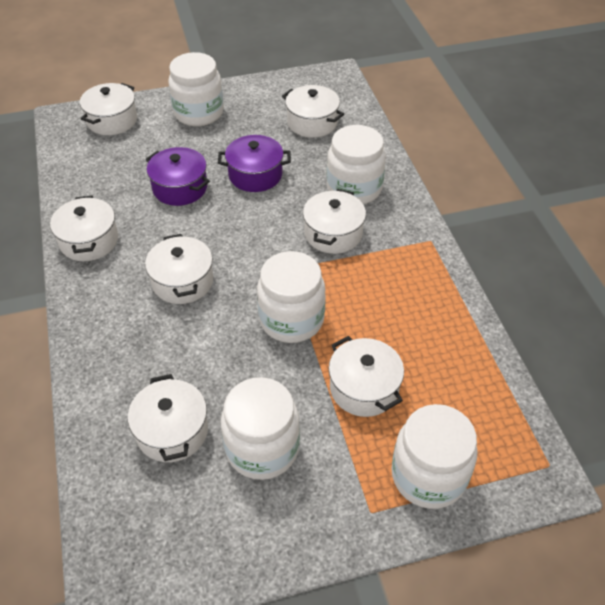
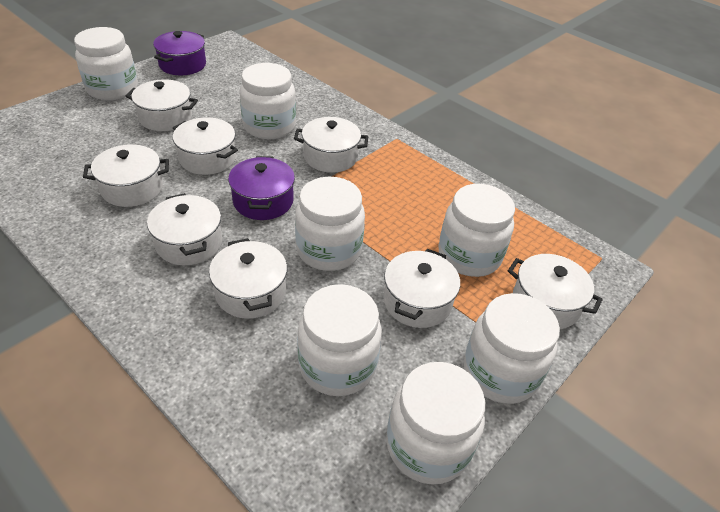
white jar: 5 -> 7
white pot: 7 -> 8

